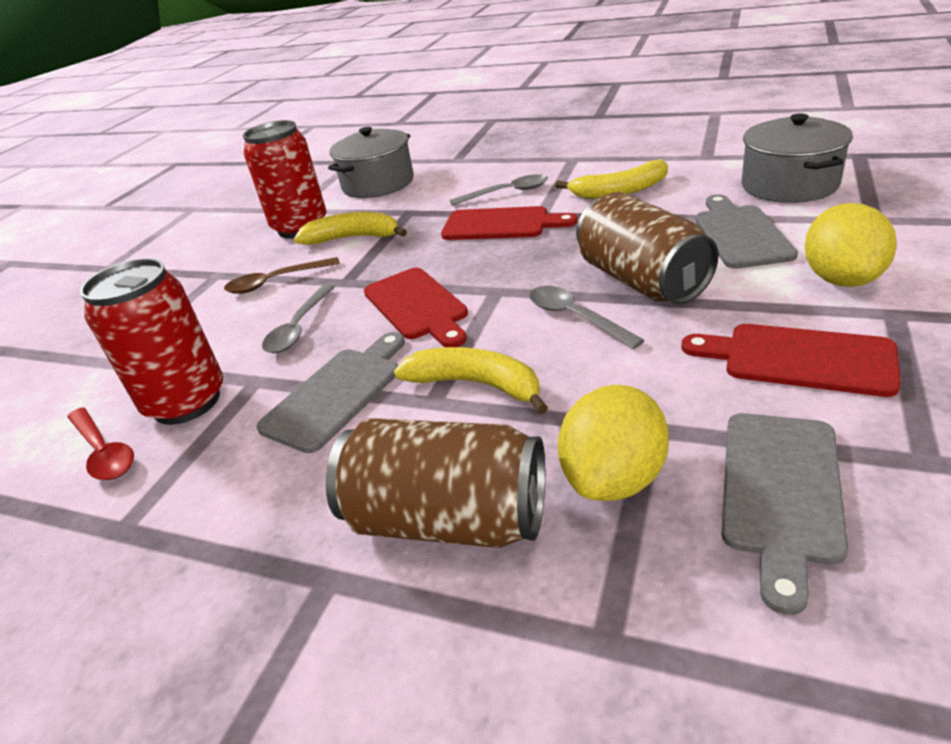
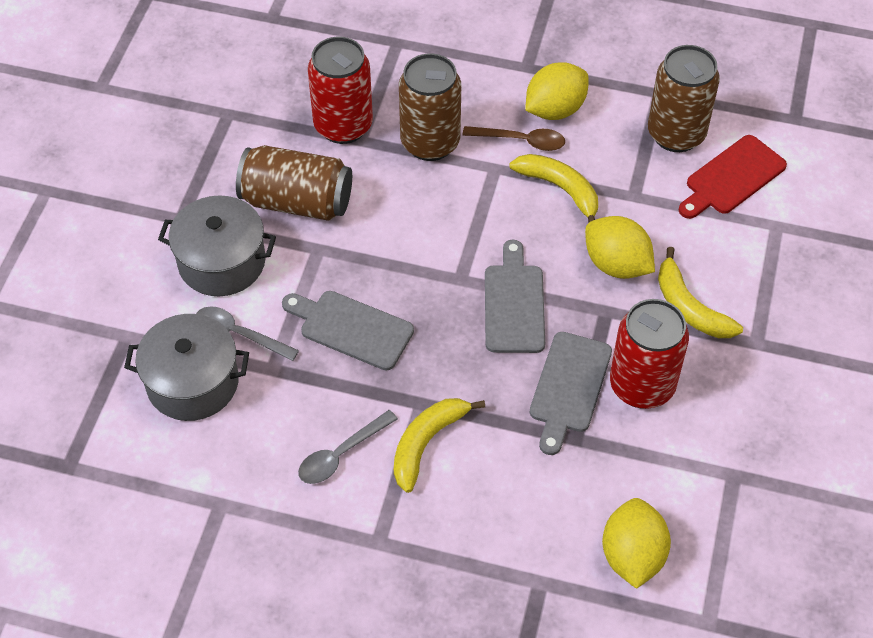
brown can: 2 -> 3
grey spoon: 3 -> 2
red cutting board: 3 -> 1
red spoon: 1 -> 0
yellow lemon: 2 -> 3

